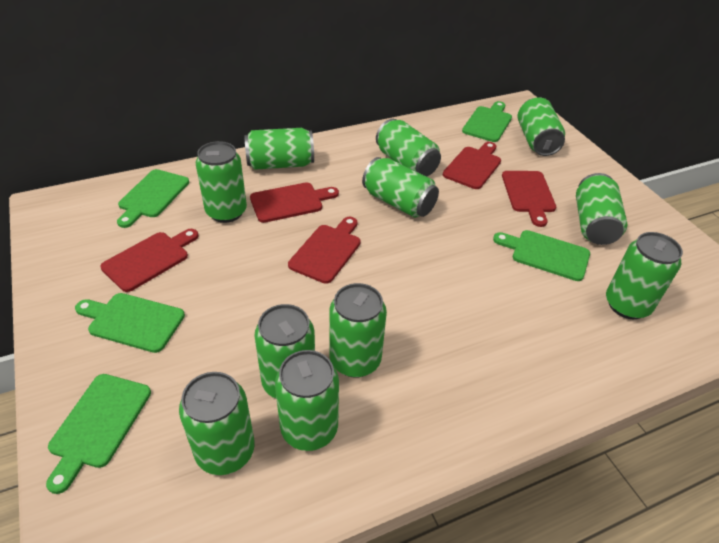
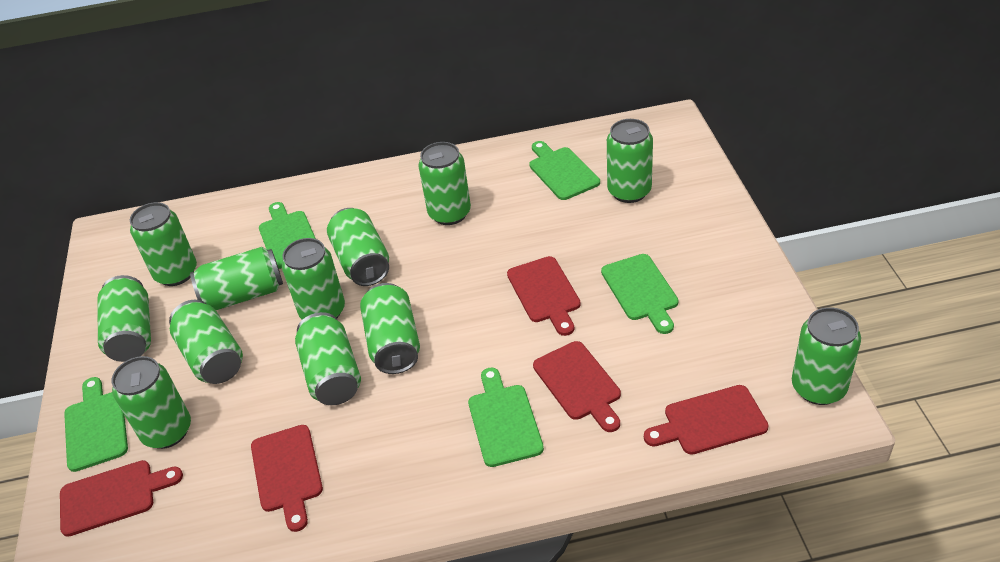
green can: 11 -> 12

